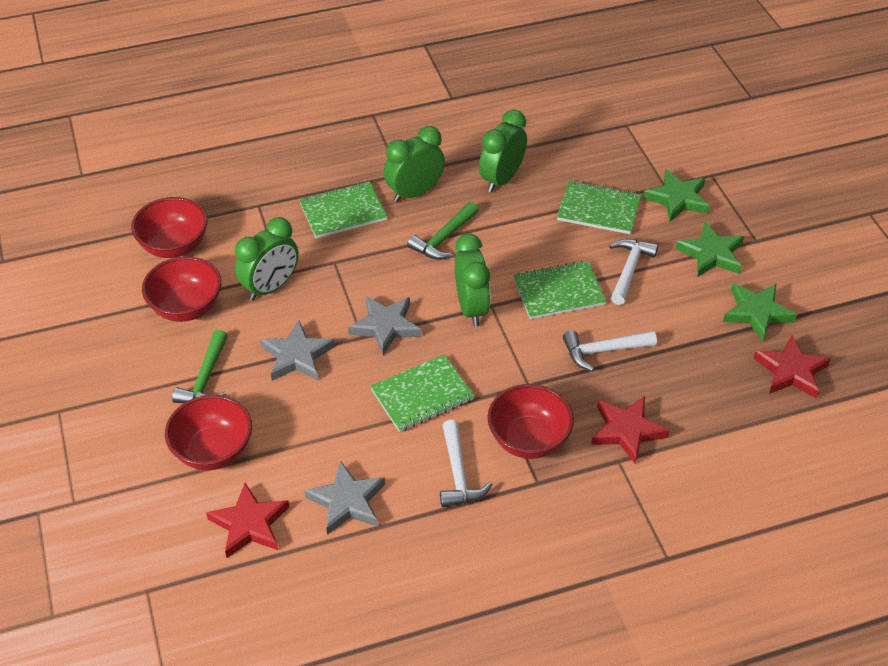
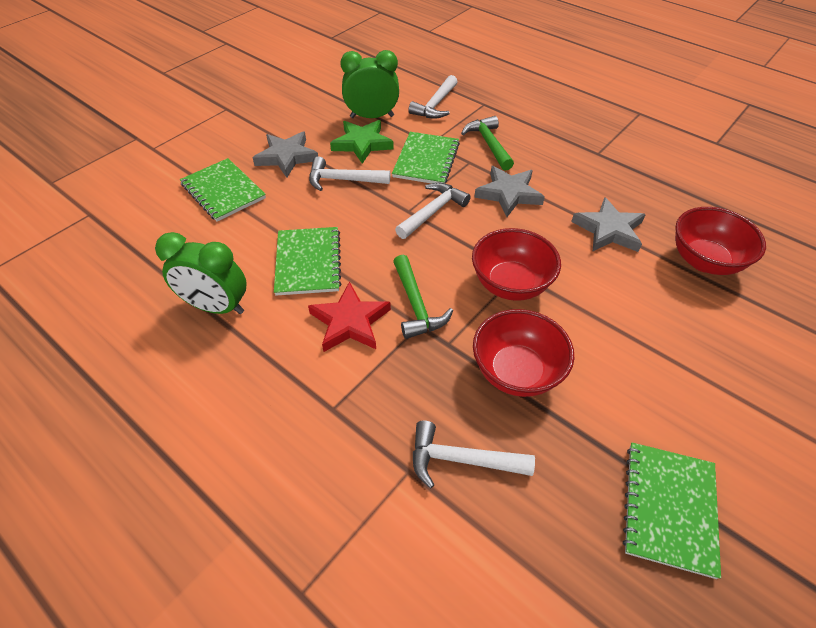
green clock: 4 -> 2
green star: 3 -> 1
red bowl: 4 -> 3
red star: 3 -> 1
white hammer: 3 -> 4

